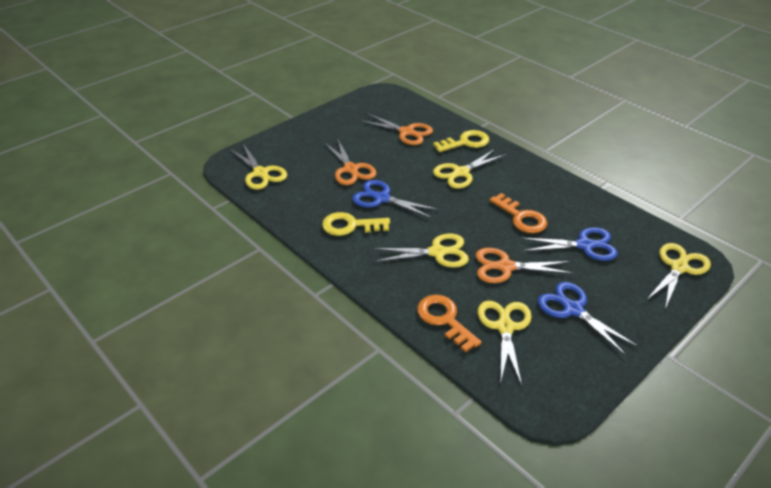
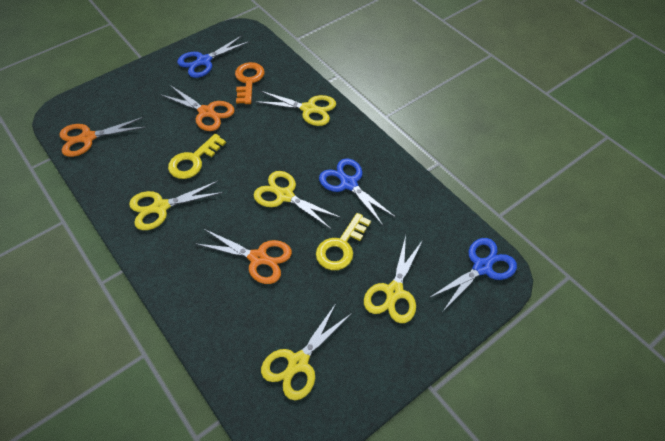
orange key: 2 -> 1

